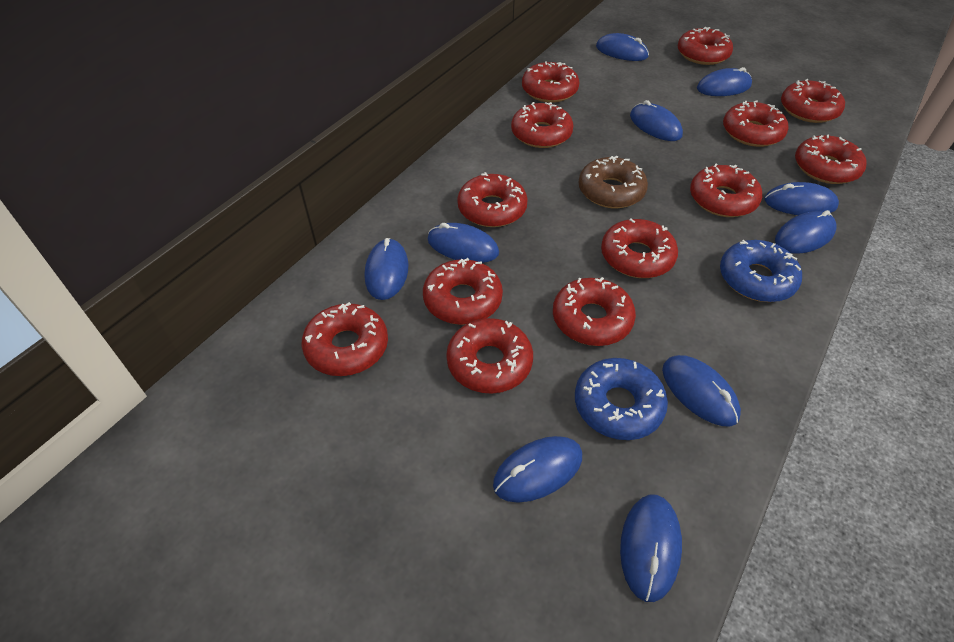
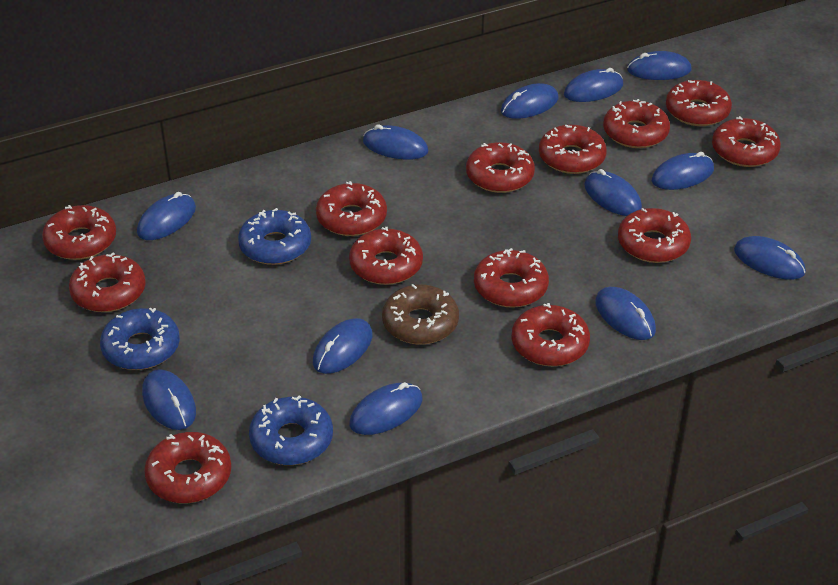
blue donut: 2 -> 3
blue mouse: 10 -> 12

